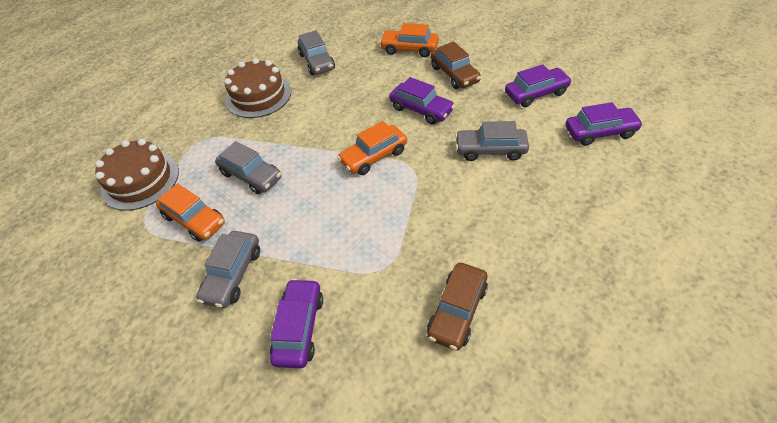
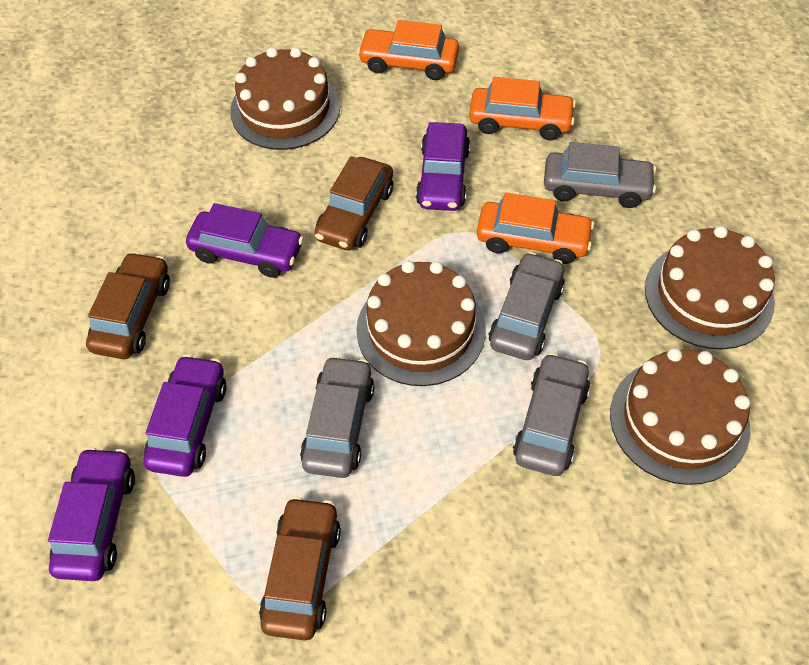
brown cake: 2 -> 4
brown car: 2 -> 3

